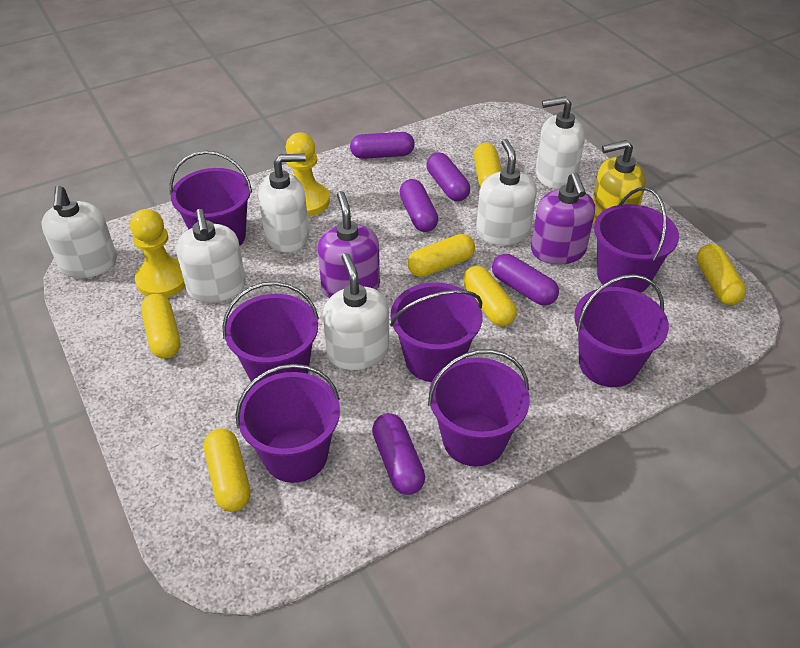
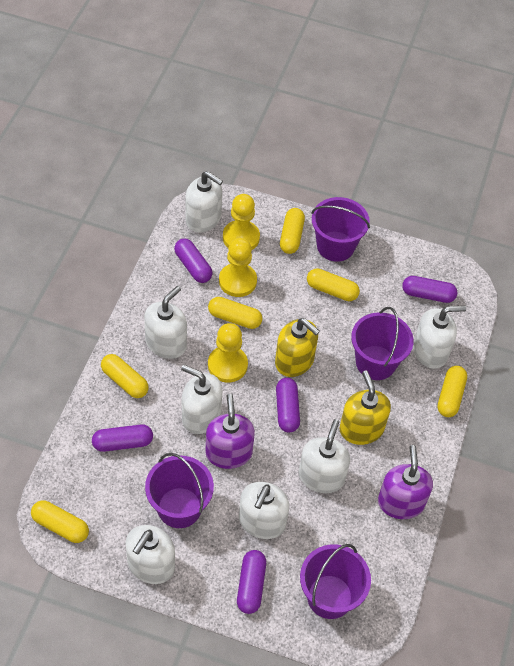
purple bucket: 7 -> 4
white soap dispenser: 6 -> 7
yellow pawn: 2 -> 3
yellow soap dispenser: 1 -> 2

